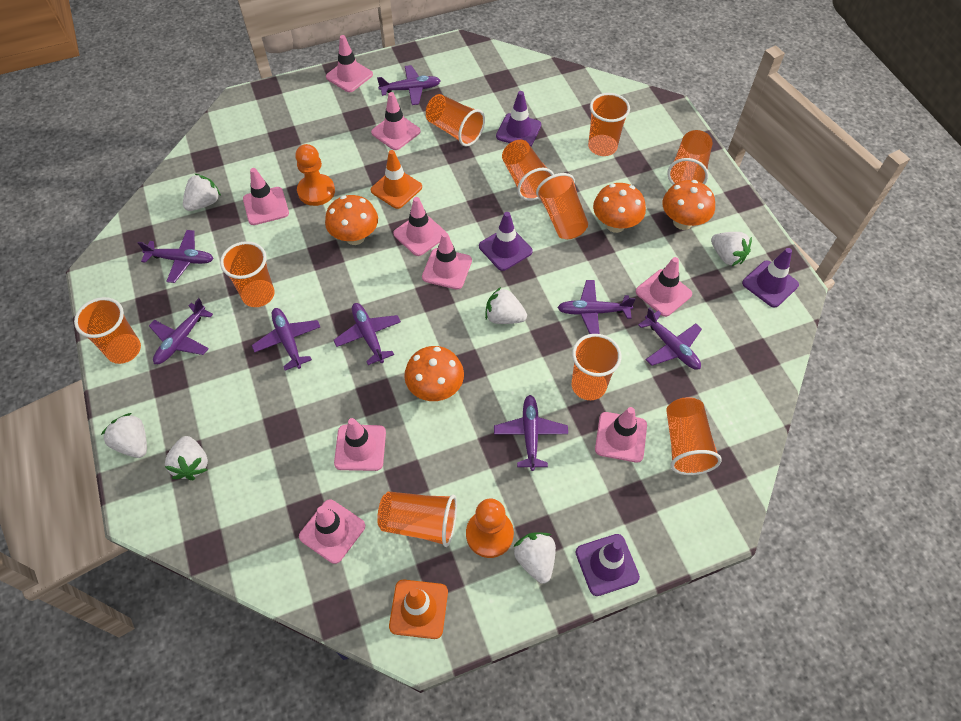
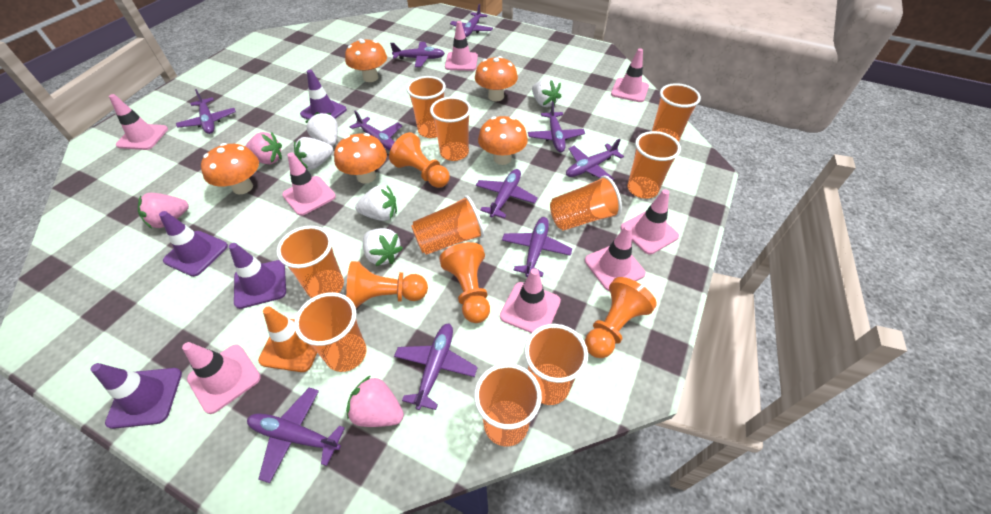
orange mushroom: 4 -> 5
orange pawn: 2 -> 4
orange traffic cone: 2 -> 1
pink strawberry: 0 -> 3
pink traffic cone: 9 -> 8
purple plane: 8 -> 10
white strawberry: 6 -> 5

